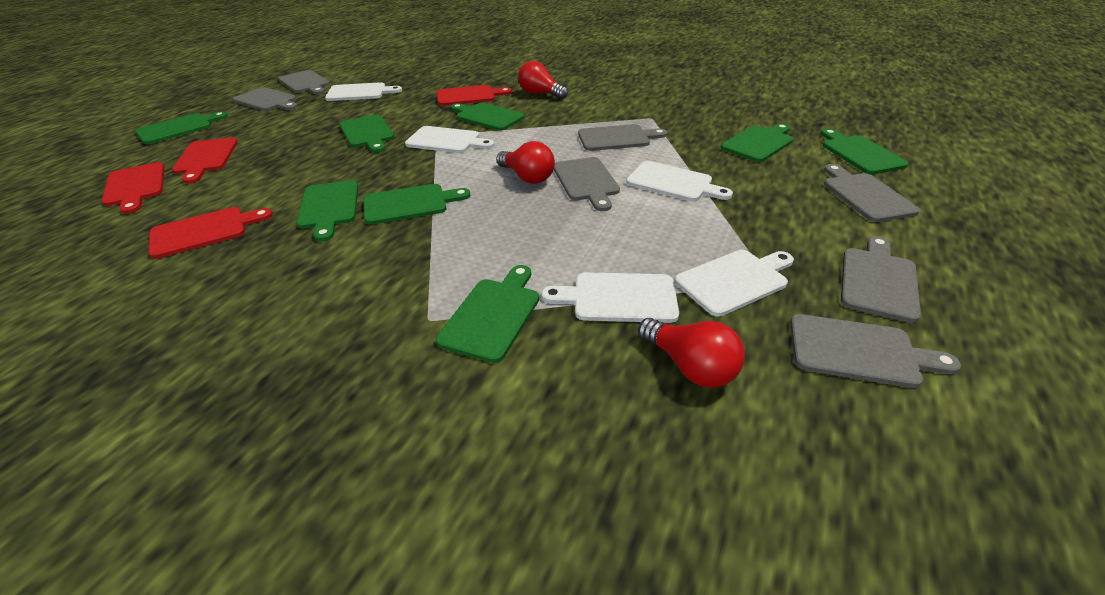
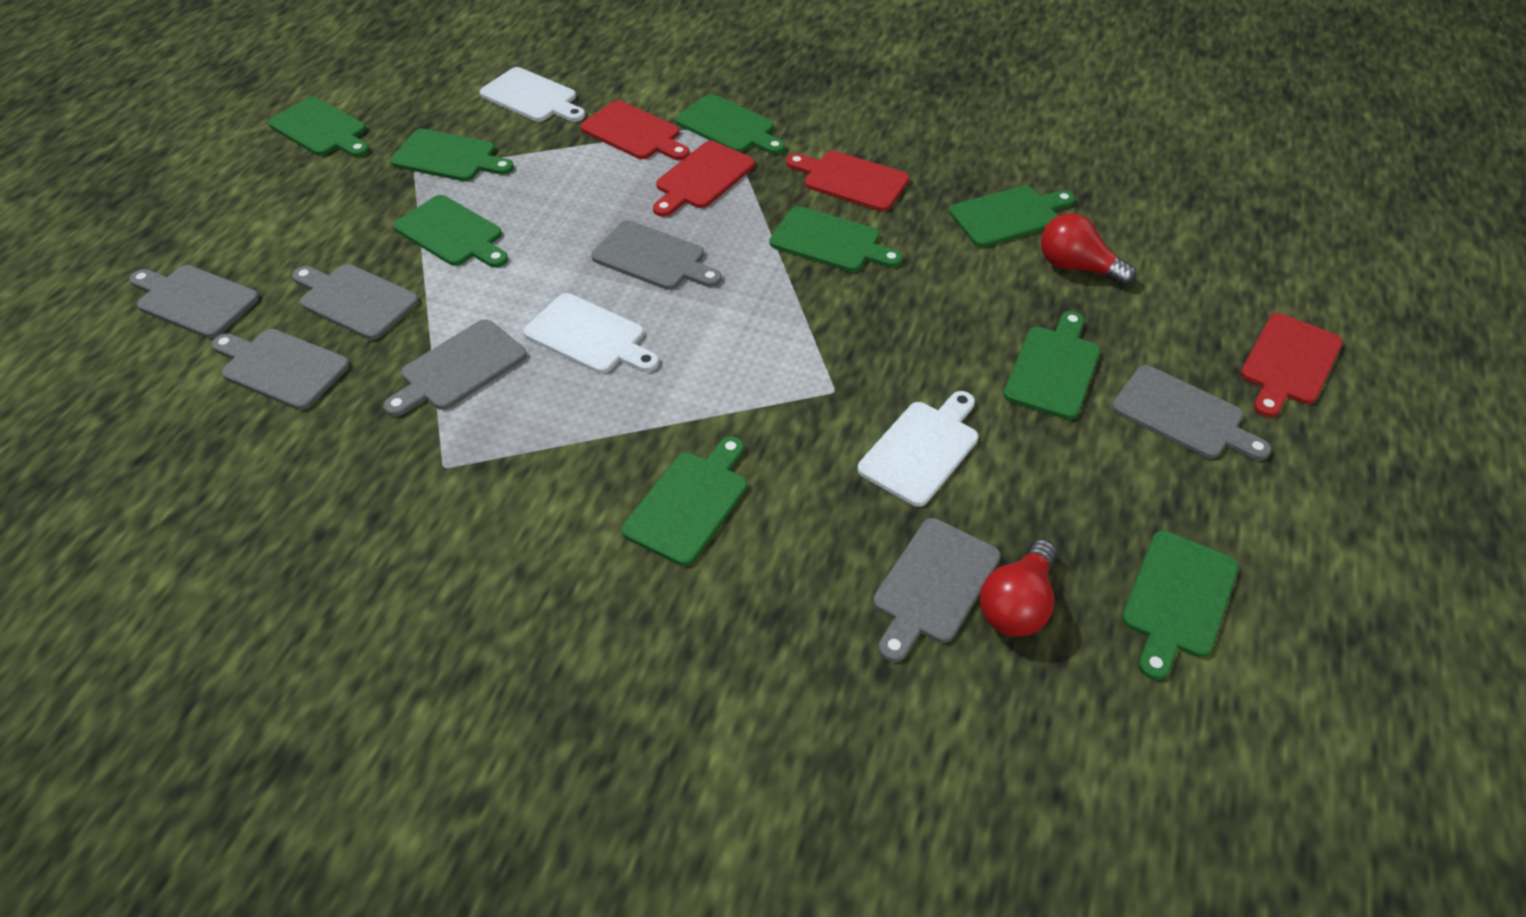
green cutting board: 8 -> 9
red light bulb: 3 -> 2
white cutting board: 5 -> 3

